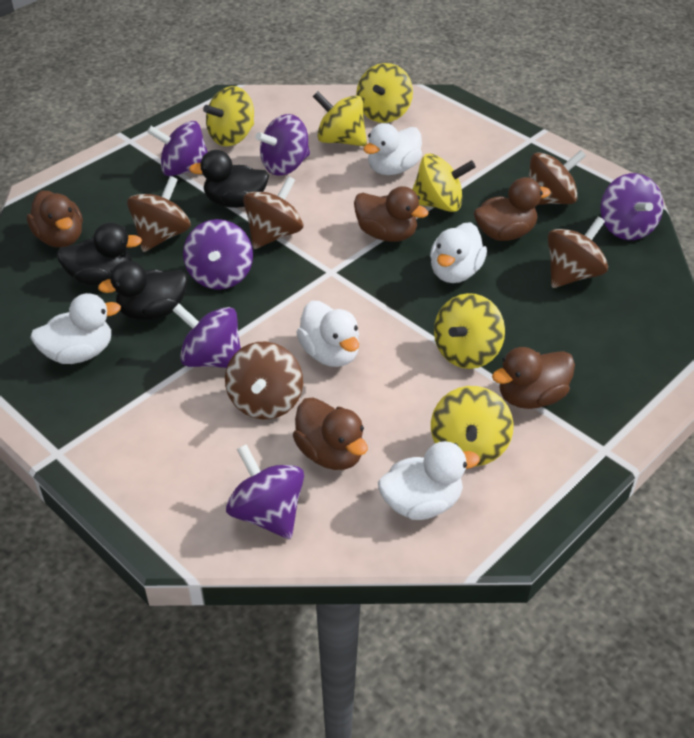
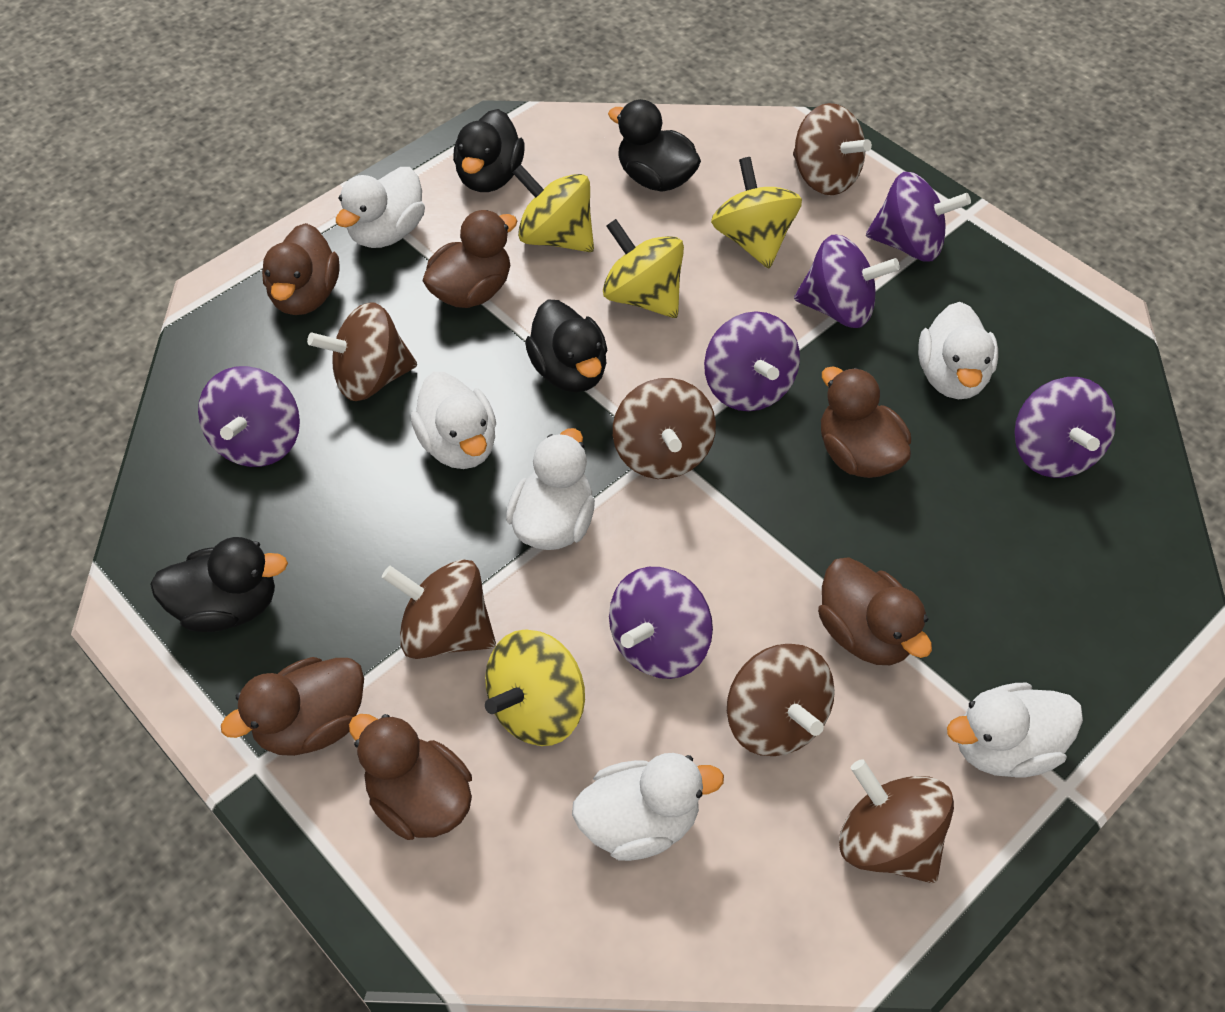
black duck: 3 -> 4
brown duck: 5 -> 6
brown spinning top: 5 -> 6
white duck: 5 -> 6
yellow spinning top: 6 -> 4

